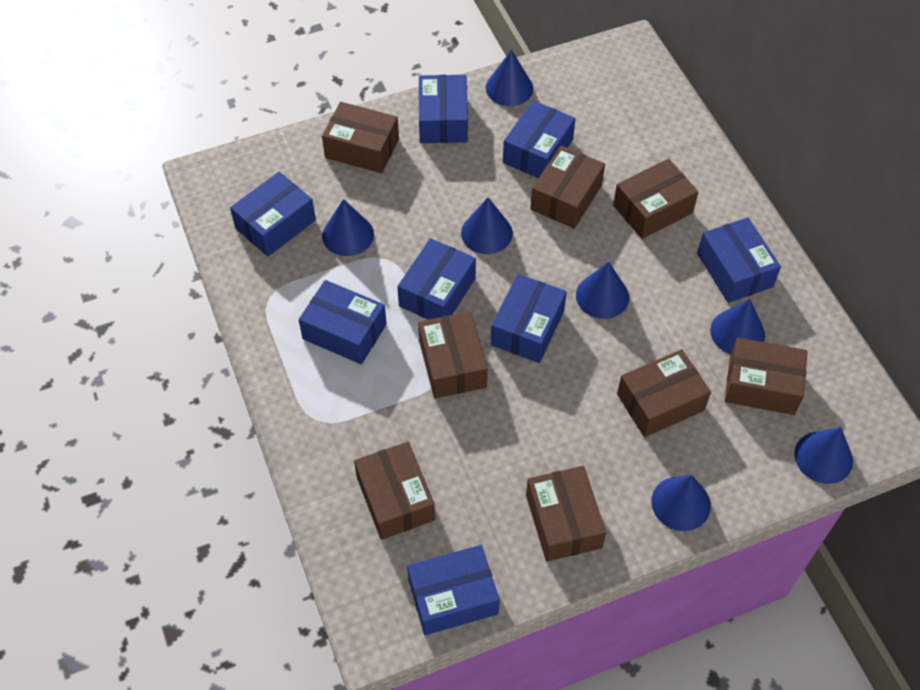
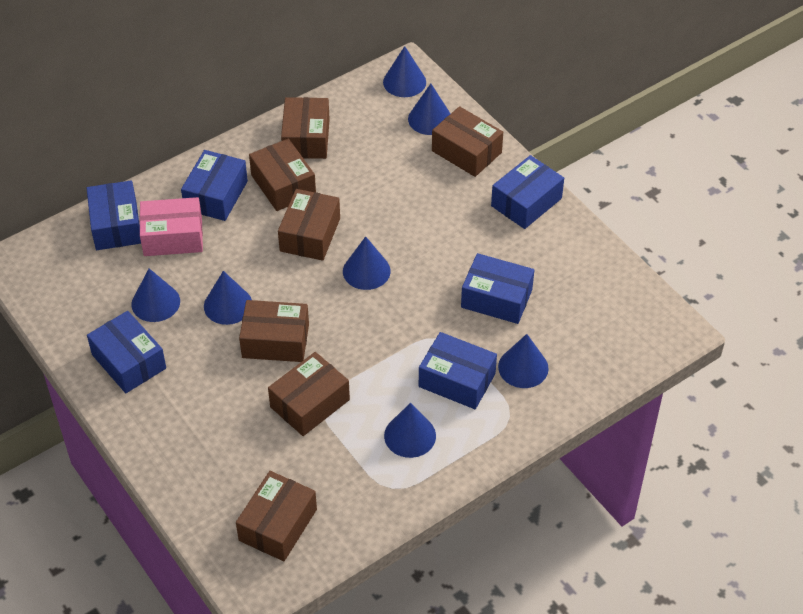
blue box: 8 -> 6
brown box: 8 -> 7
pink box: 0 -> 1

